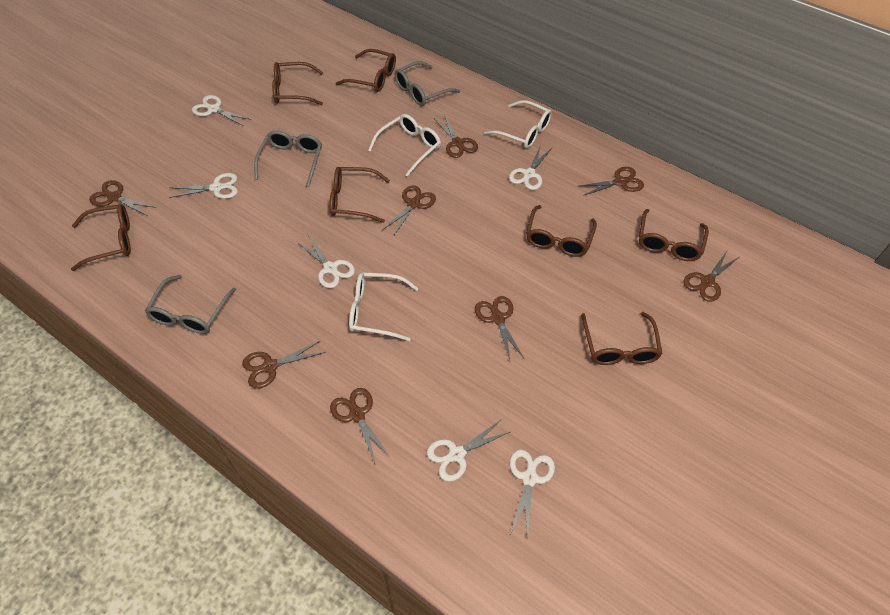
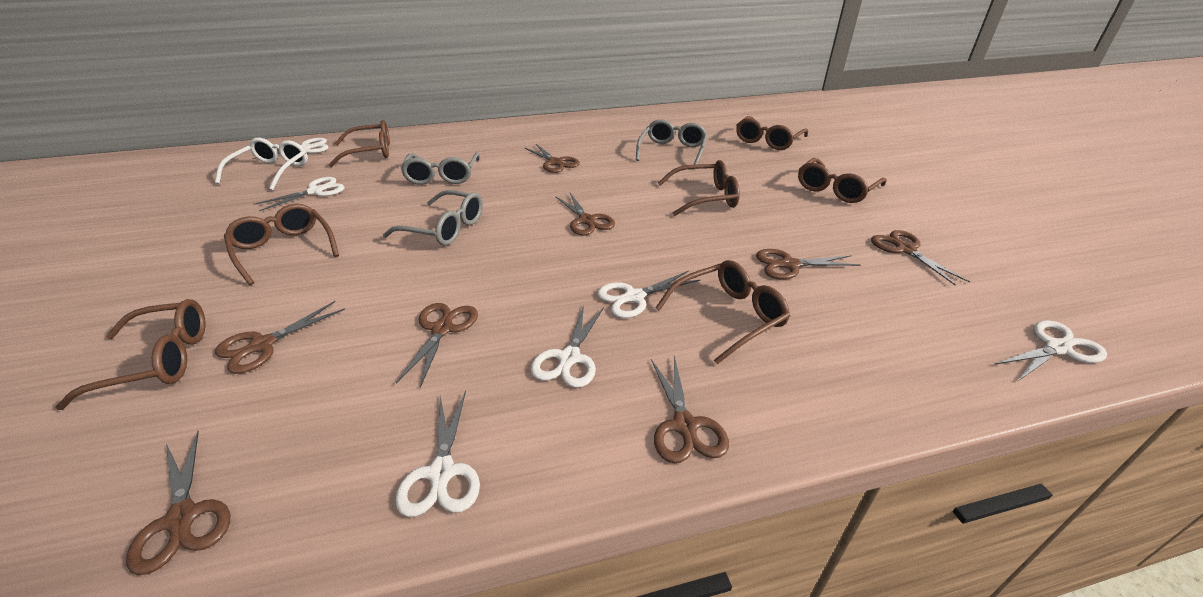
white glasses: 3 -> 1

